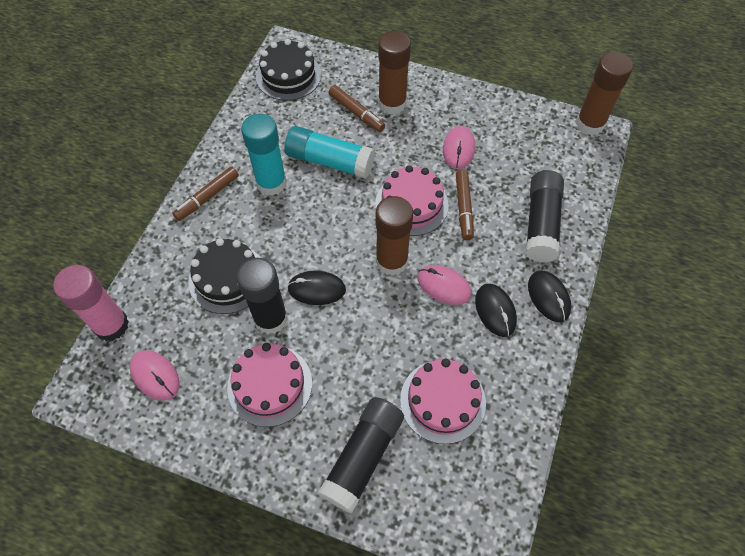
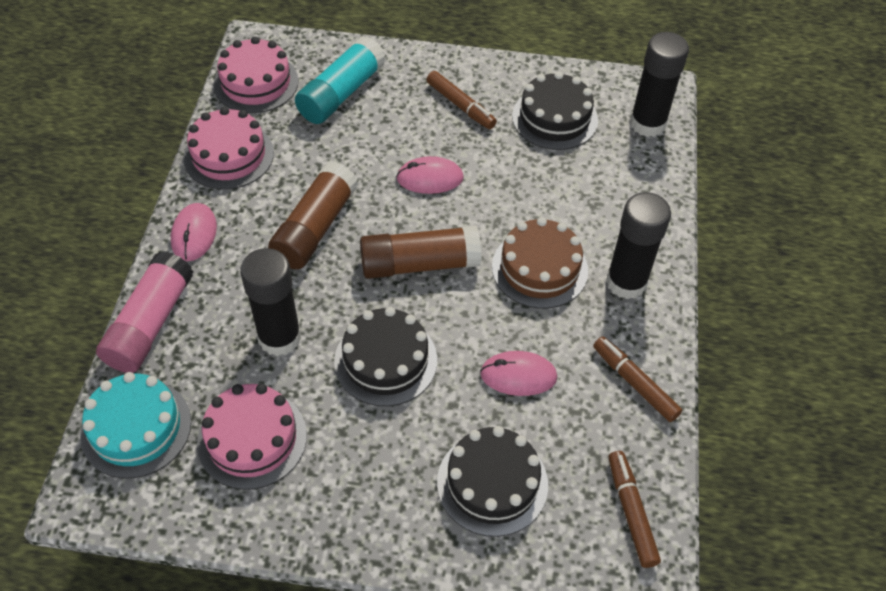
black cake: 2 -> 3
black mouse: 3 -> 0
brown cake: 0 -> 1
brown glue stick: 3 -> 2
turquoise cake: 0 -> 1
turquoise glue stick: 2 -> 1

